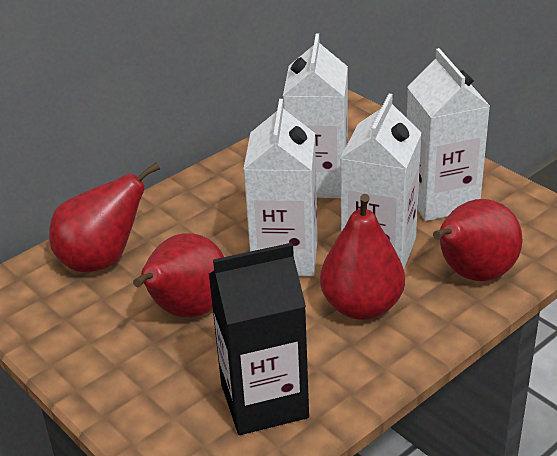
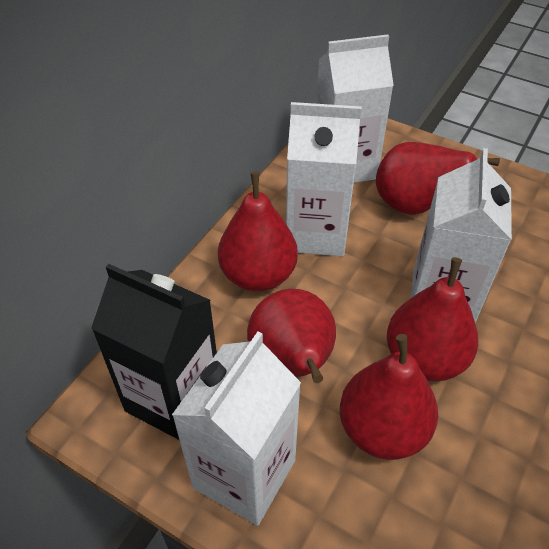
red pear: 4 -> 5

